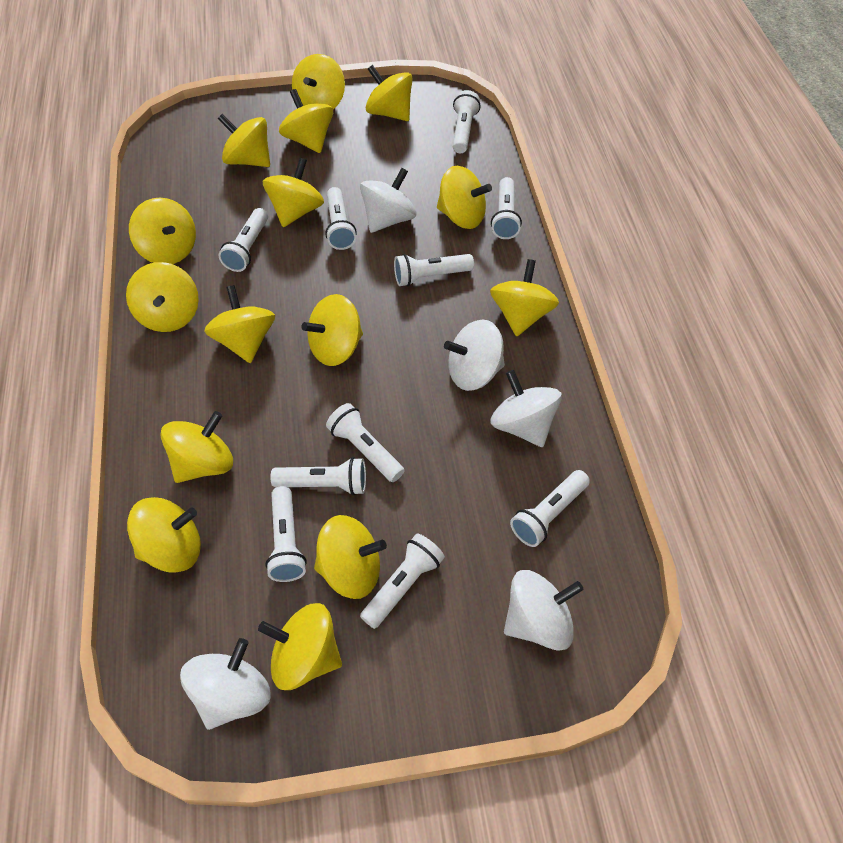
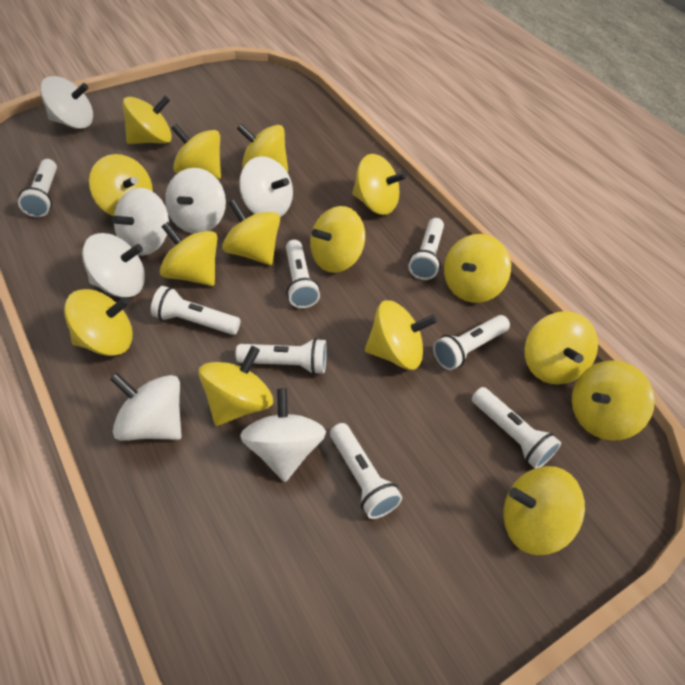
white flashlight: 10 -> 8
white spinning top: 5 -> 7

